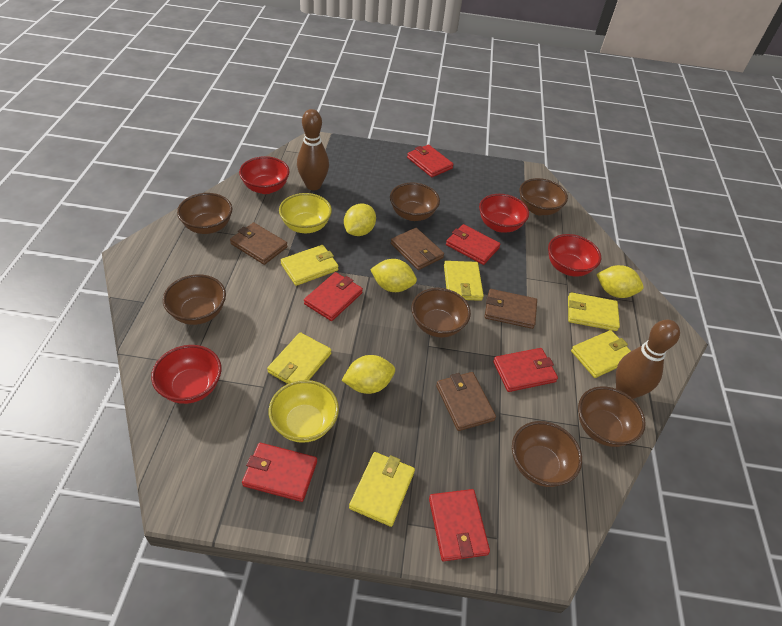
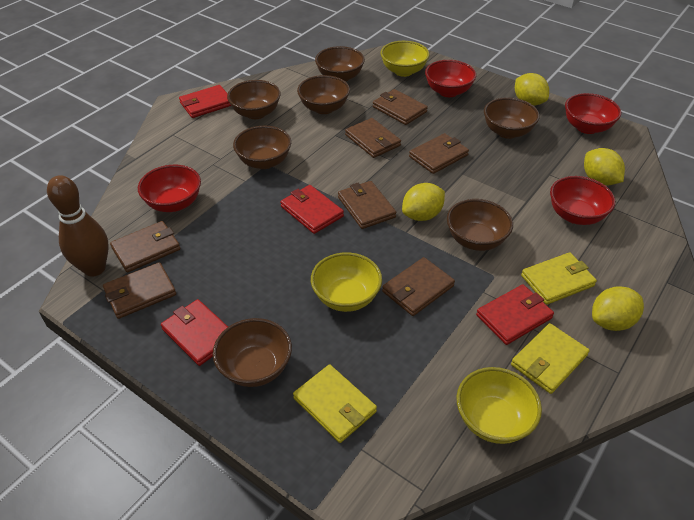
brown bowling pin: 2 -> 1
brown wallet: 4 -> 7
red wallet: 6 -> 4
yellow bowl: 2 -> 3
yellow wallet: 6 -> 3

